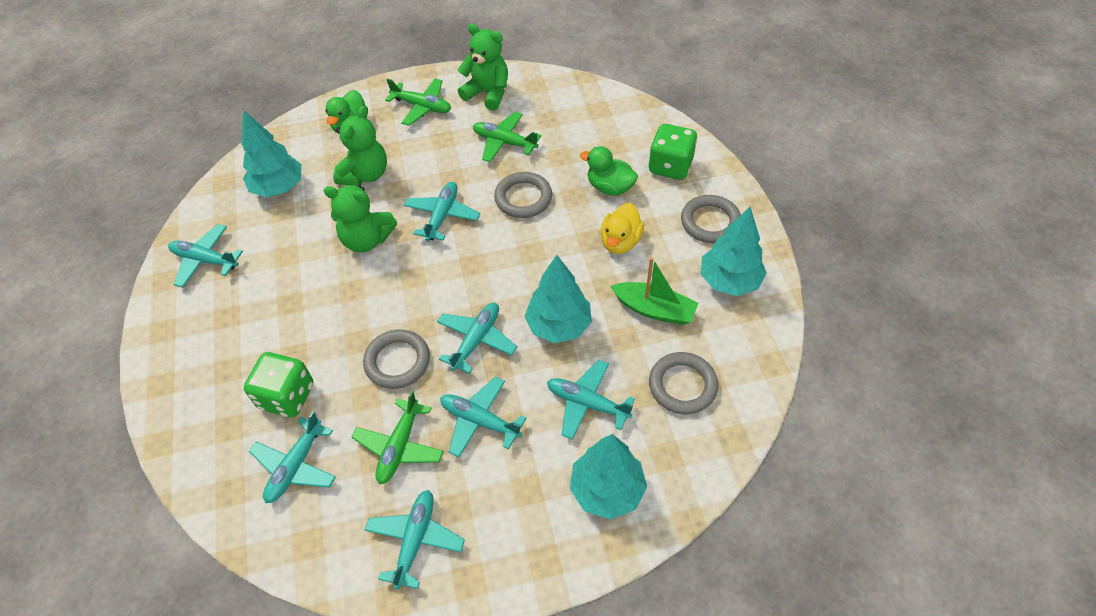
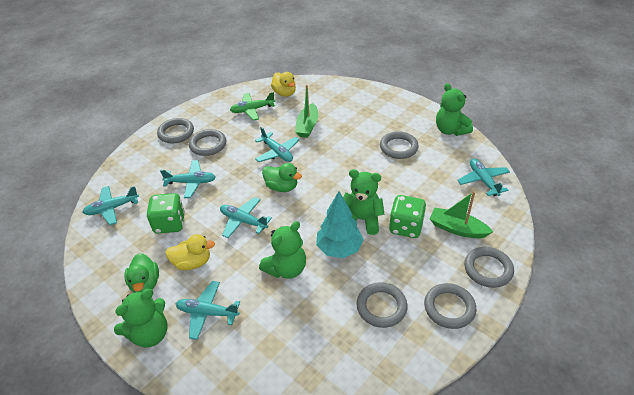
green boat: 1 -> 2
green plane: 3 -> 1
green teddy bear: 3 -> 4
grey ring: 4 -> 6
turquoise plane: 7 -> 6
turquoise tree: 4 -> 1
yellow duck: 1 -> 2

